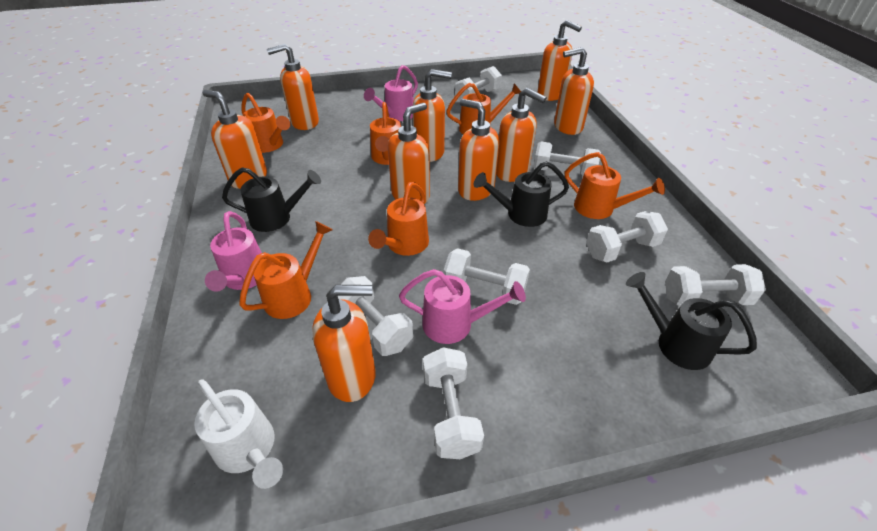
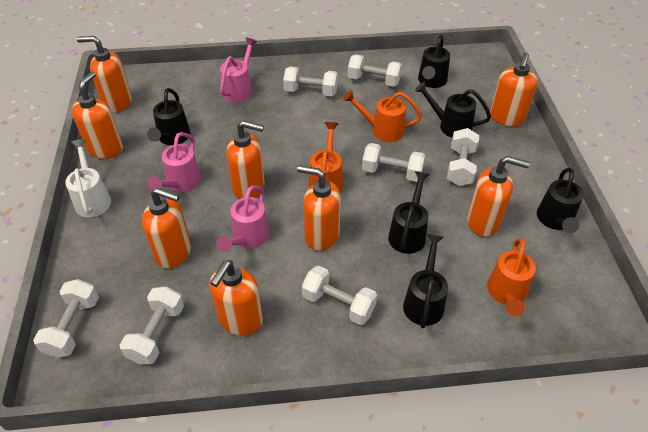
black watering can: 3 -> 6
orange soap dispenser: 9 -> 8
orange watering can: 6 -> 3

